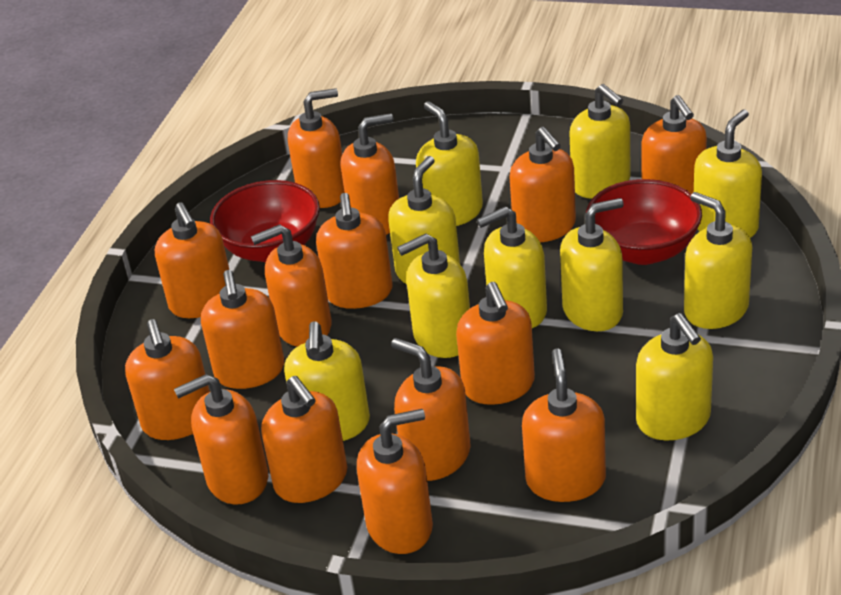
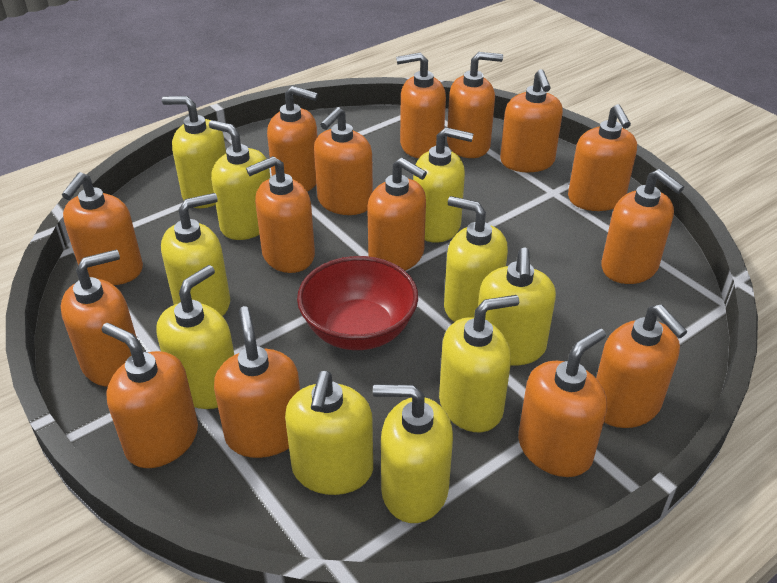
red bowl: 2 -> 1

